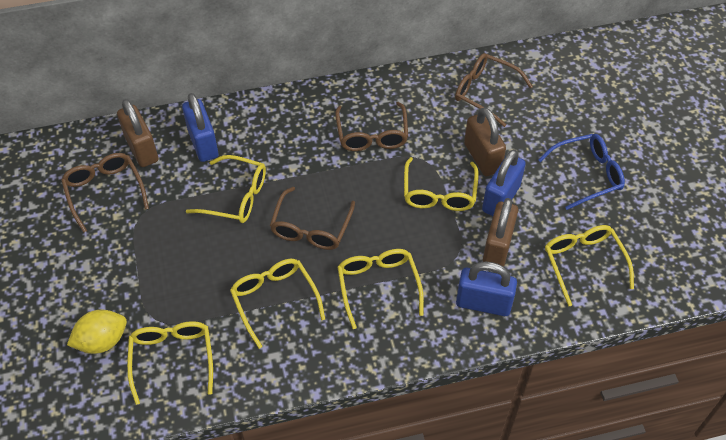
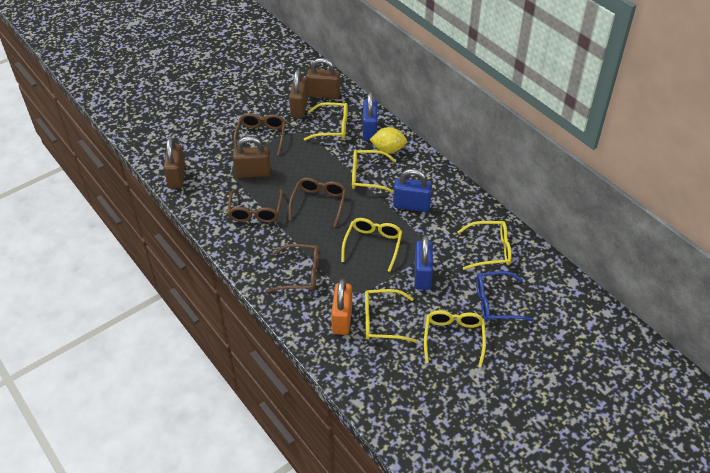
brown padlock: 3 -> 4
orange padlock: 0 -> 1

